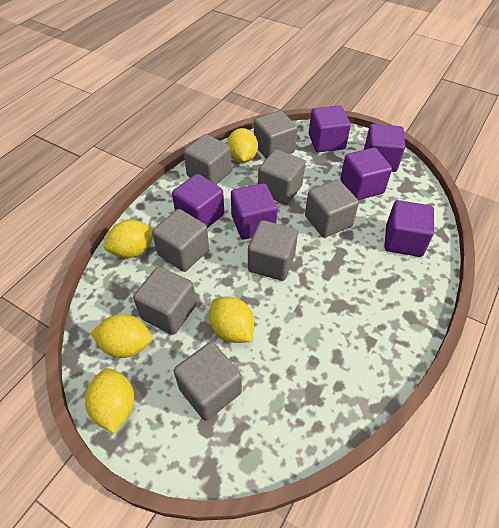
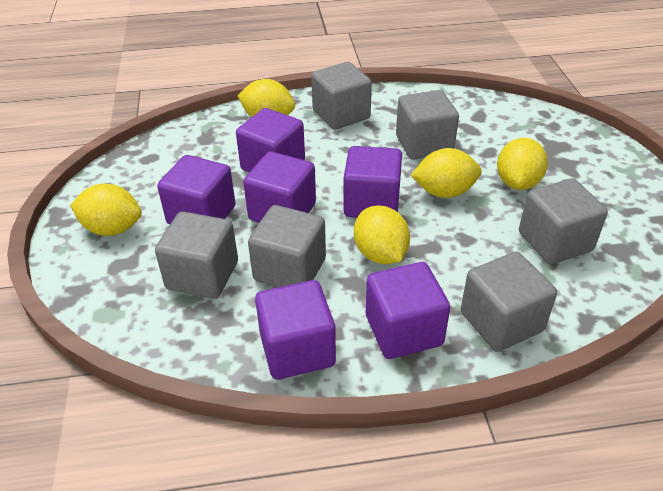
grey cube: 8 -> 6

